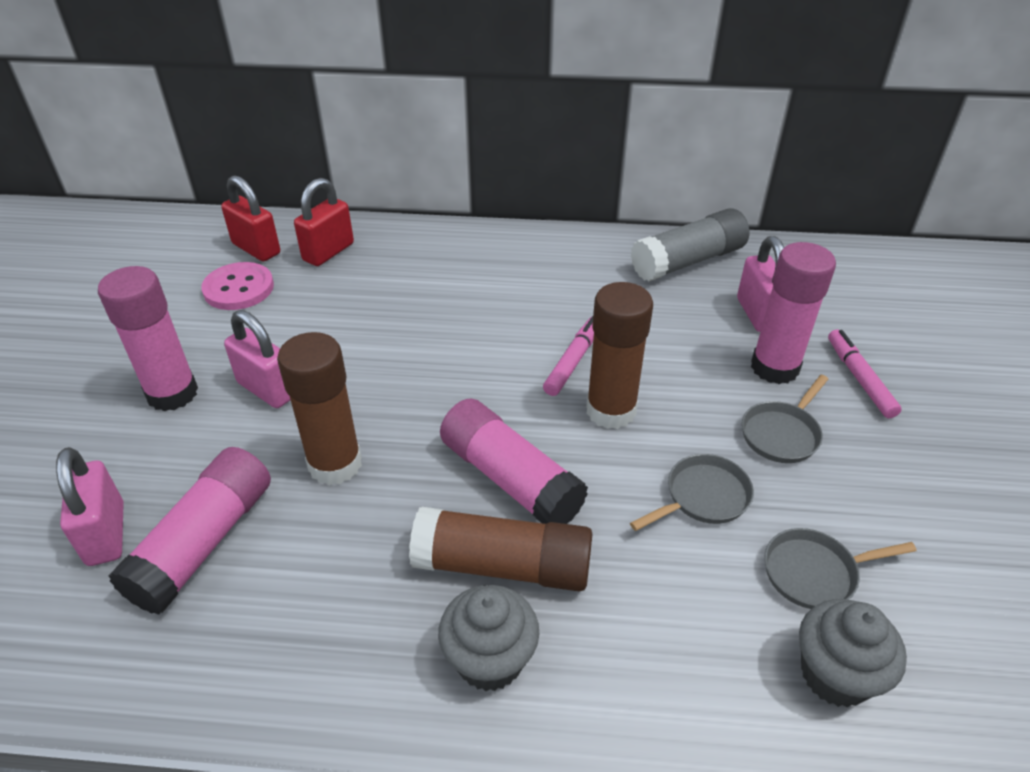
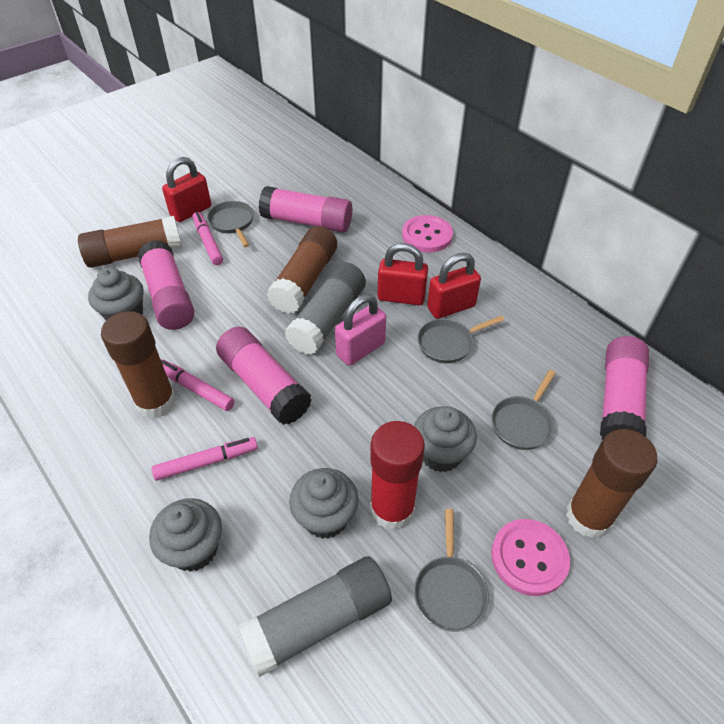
brown glue stick: 3 -> 4
grey cupcake: 2 -> 4
grey glue stick: 1 -> 2
grey pan: 3 -> 4
pink button: 1 -> 2
pink marker: 2 -> 3
pink padlock: 3 -> 1
red glue stick: 0 -> 1
red padlock: 2 -> 3

